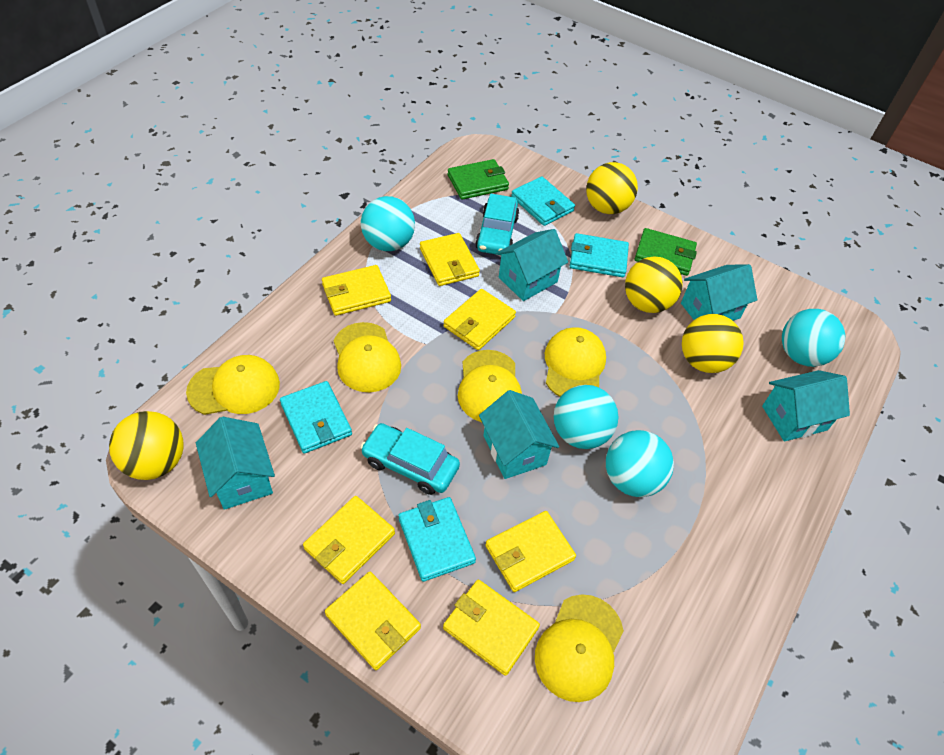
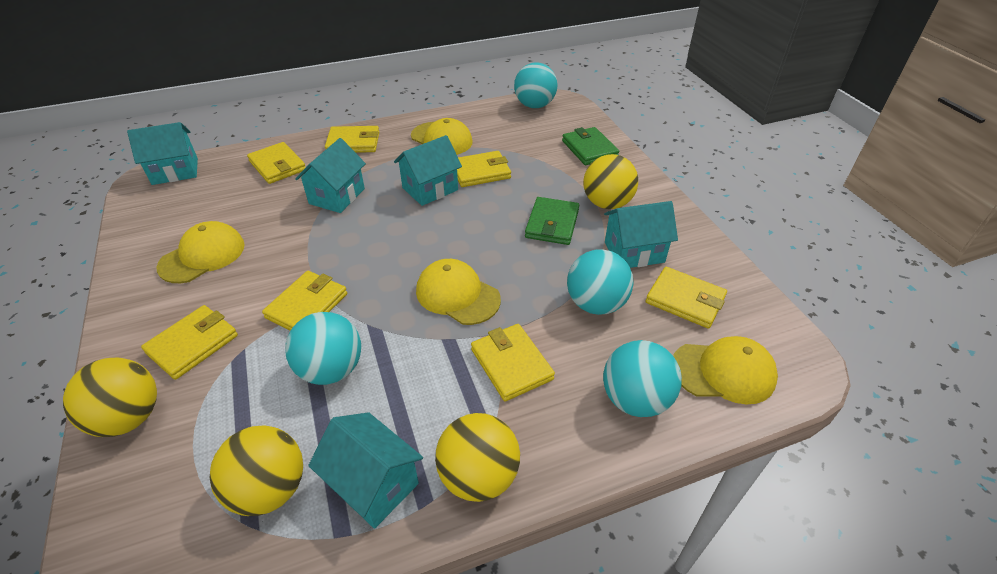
turquoise car: 2 -> 0
turquoise wallet: 4 -> 0
yellow cap: 5 -> 4

